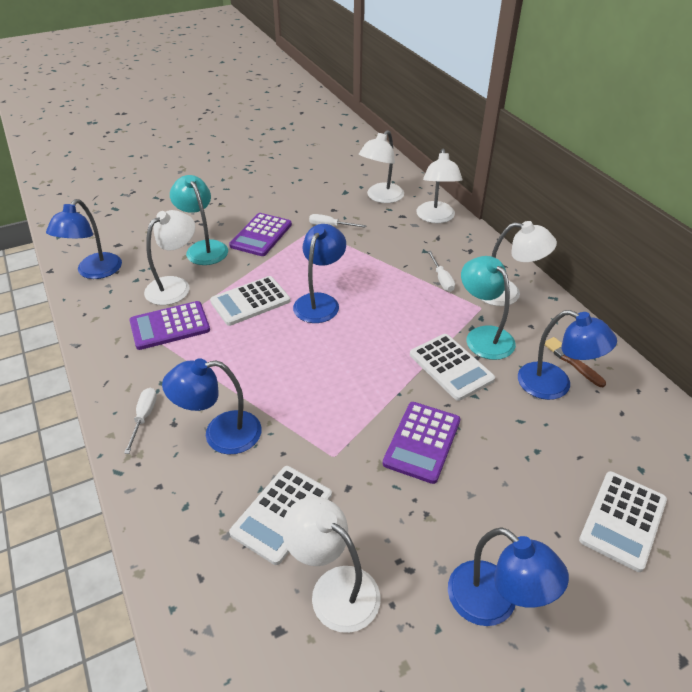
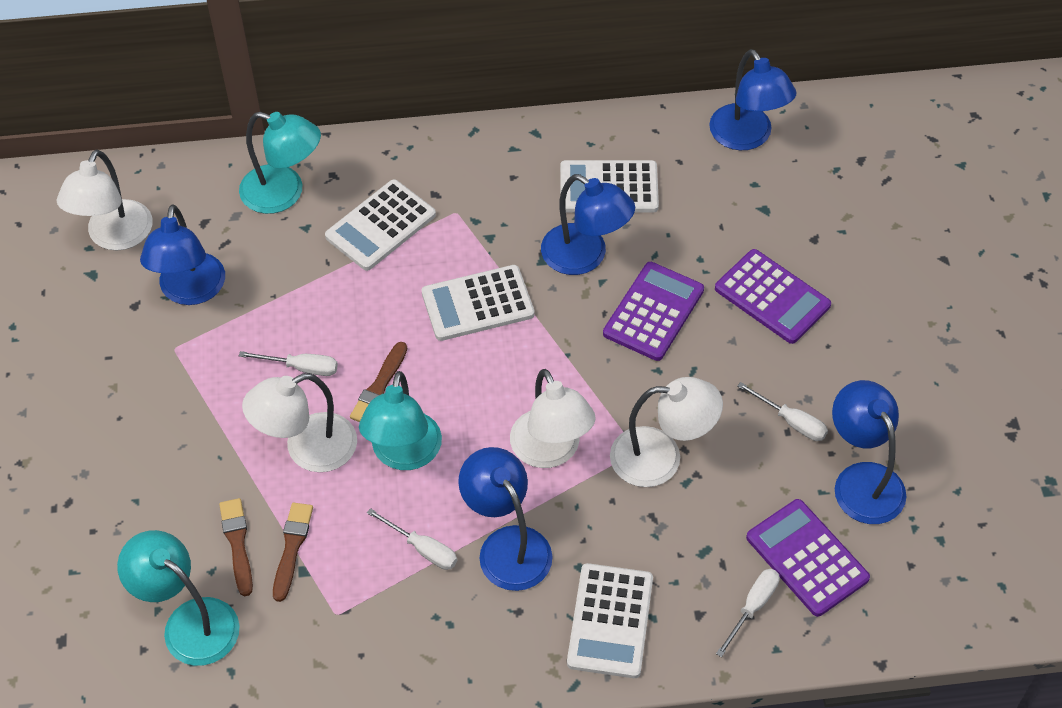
brown brush: 1 -> 3
turquoise lamp: 2 -> 3
white lamp: 5 -> 4
white screwdriver: 3 -> 4

